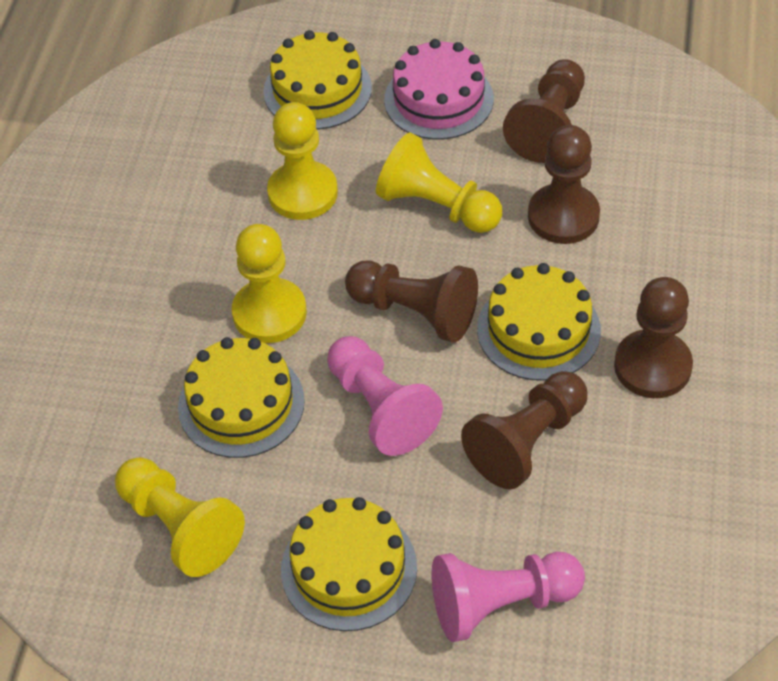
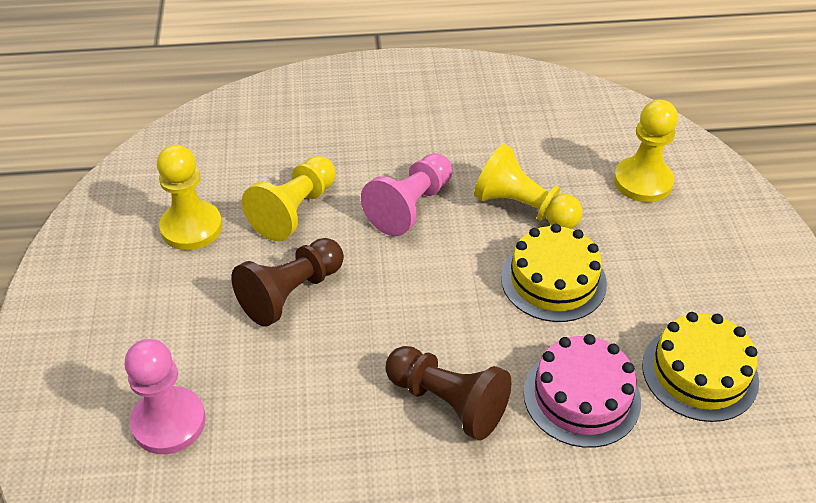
brown pawn: 5 -> 2
yellow cake: 4 -> 2

